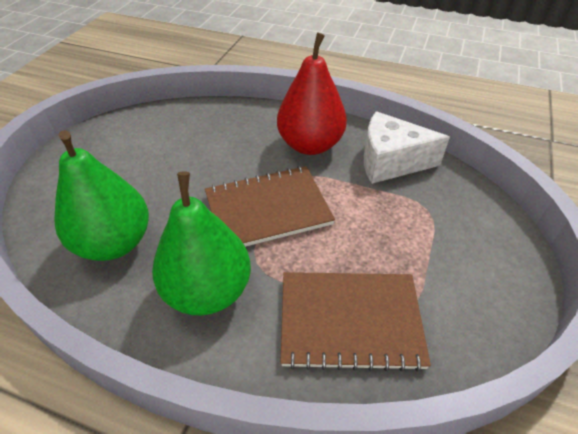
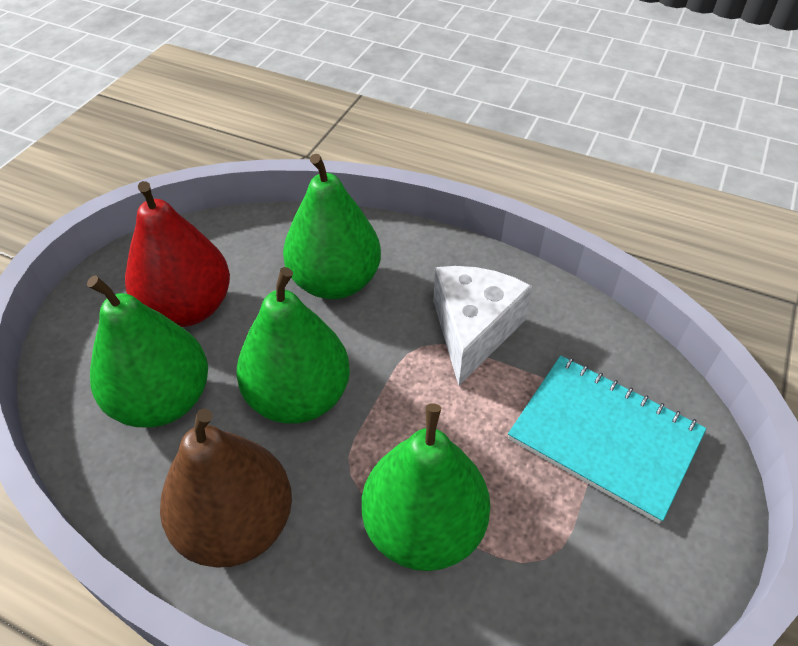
brown notebook: 2 -> 0
brown pear: 0 -> 1
green pear: 2 -> 4
turquoise notebook: 0 -> 1

